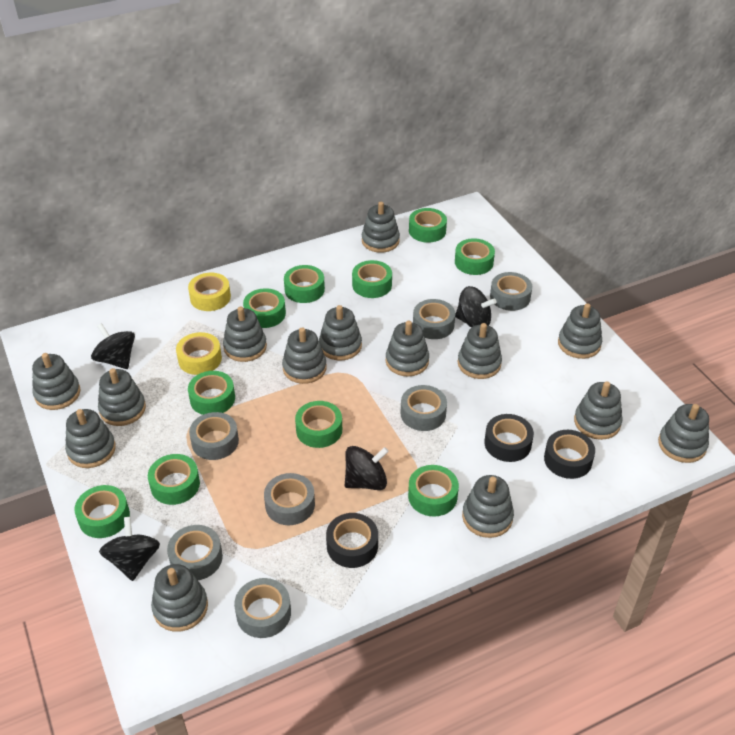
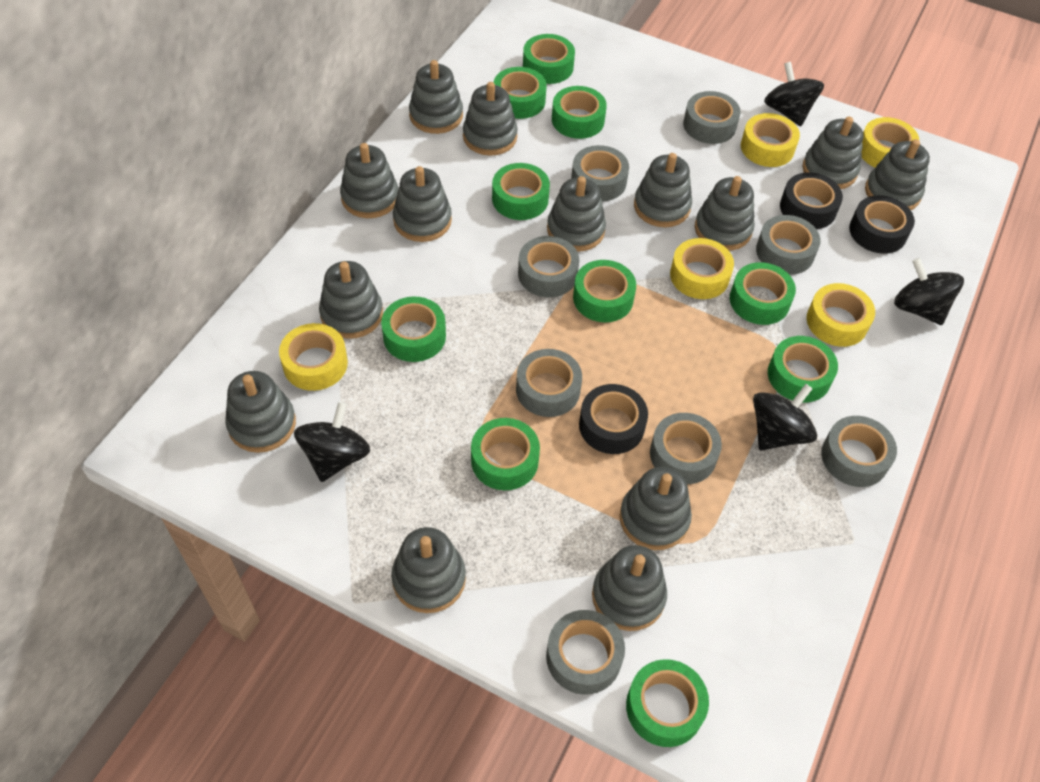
grey tape: 7 -> 8
yellow tape: 2 -> 5

